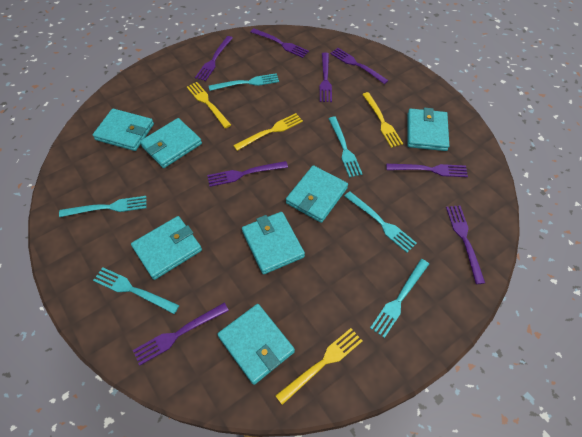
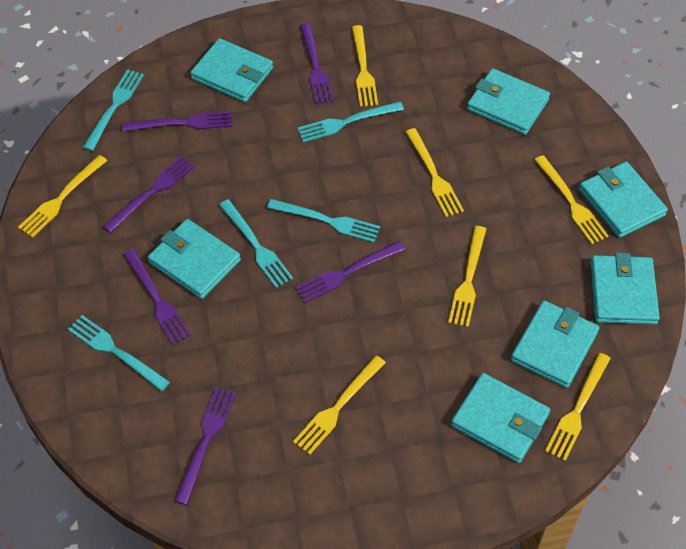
purple fork: 8 -> 6
turquoise fork: 6 -> 5
yellow fork: 4 -> 7

